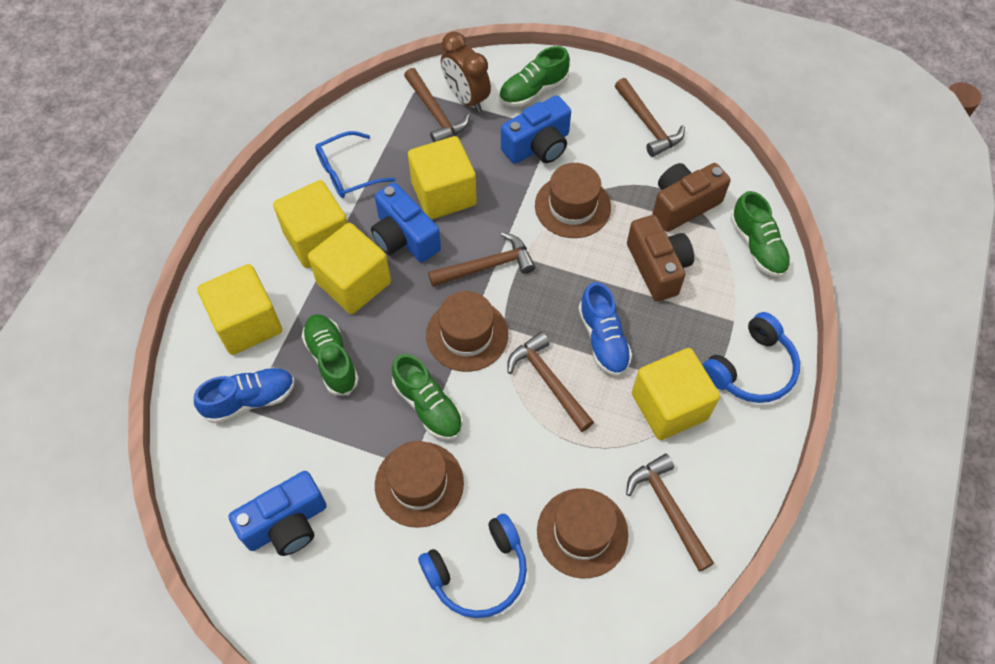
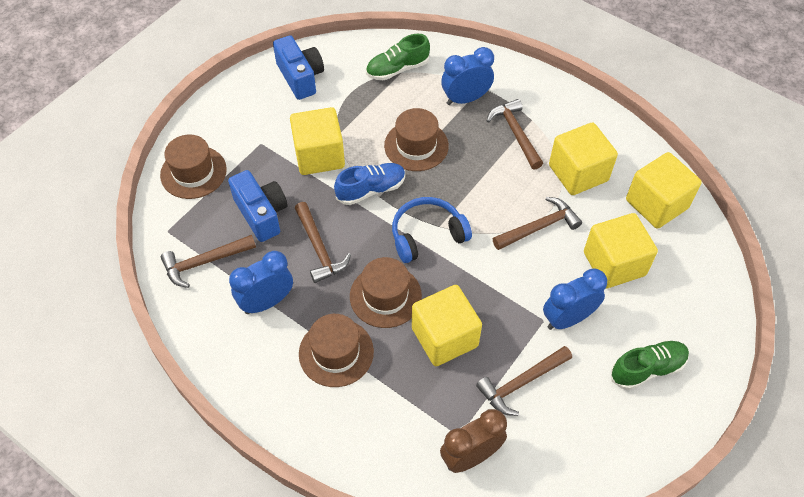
blue camera: 3 -> 2
blue clock: 0 -> 3
blue glasses: 1 -> 0
blue headphones: 2 -> 1
blue shoe: 2 -> 1
brown camera: 2 -> 0
green shoe: 4 -> 2

